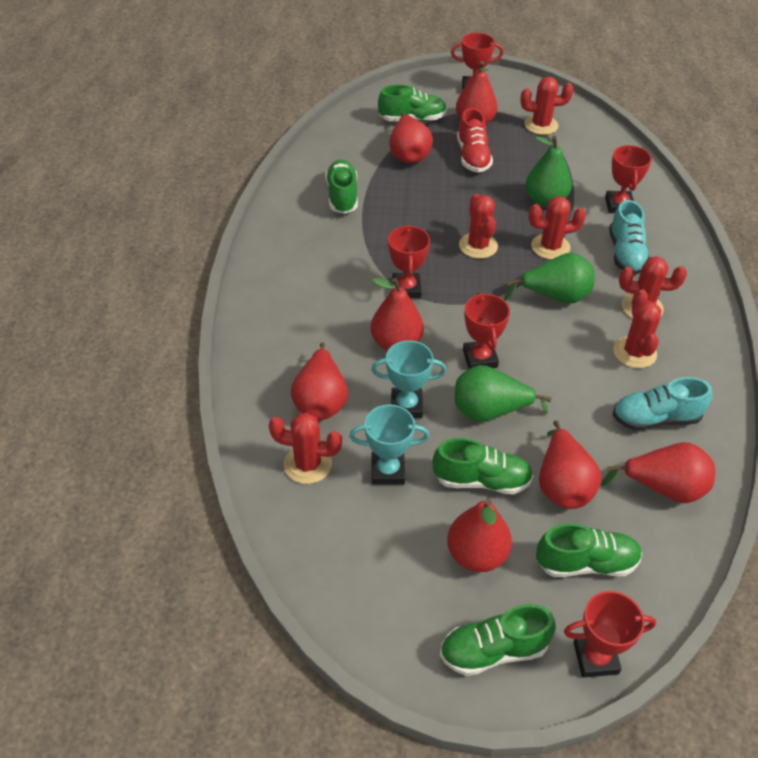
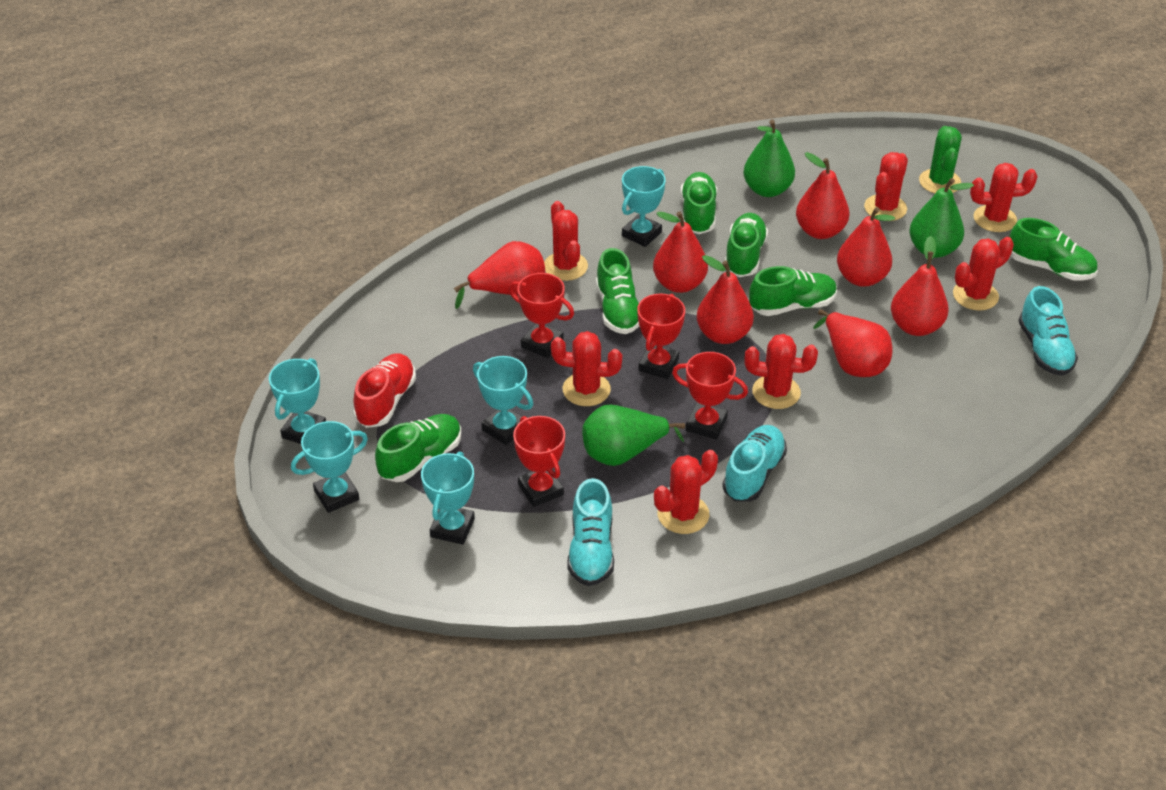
green cactus: 0 -> 1
green shoe: 5 -> 6
red cactus: 6 -> 7
red trophy: 5 -> 4
turquoise shoe: 2 -> 3
turquoise trophy: 2 -> 5

